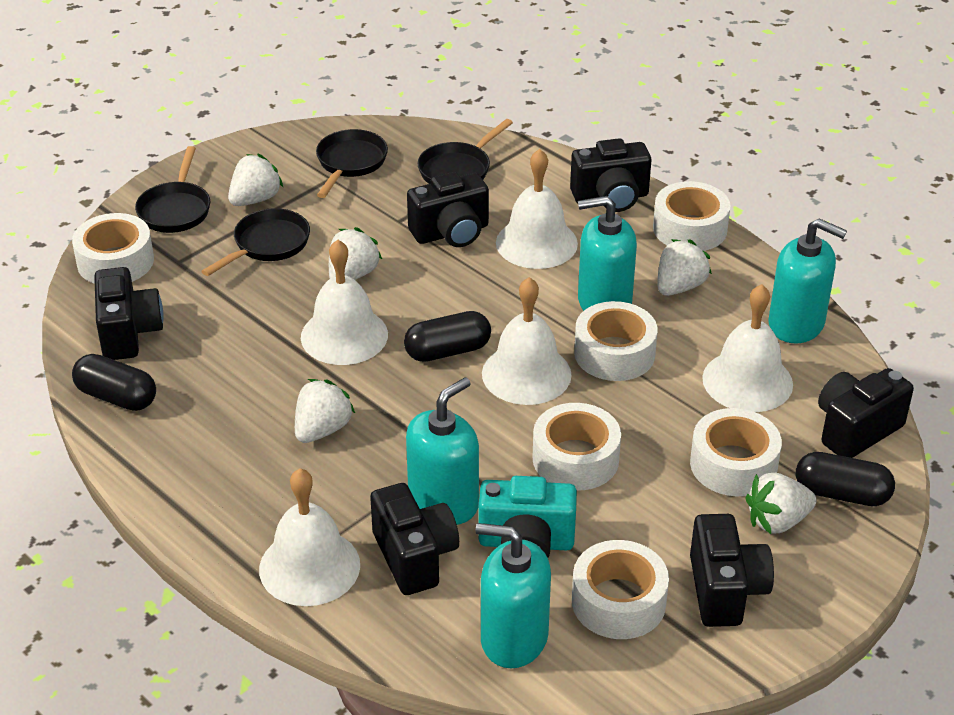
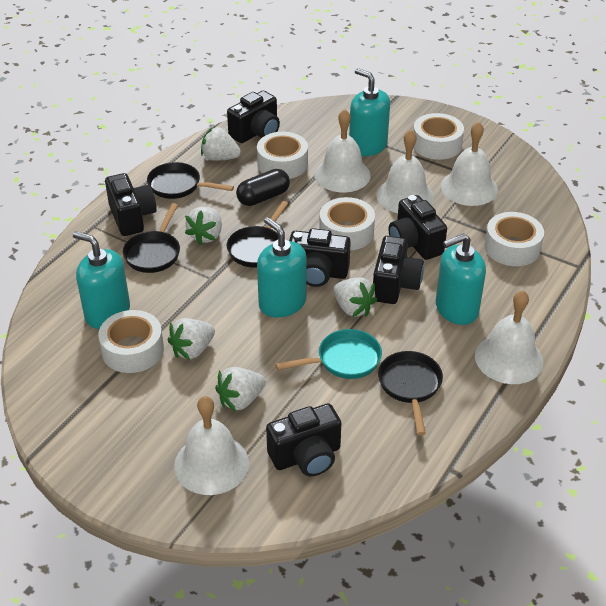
black capsule: 3 -> 1
turquoise camera: 1 -> 0
turquoise pan: 0 -> 1
white tape: 6 -> 5

